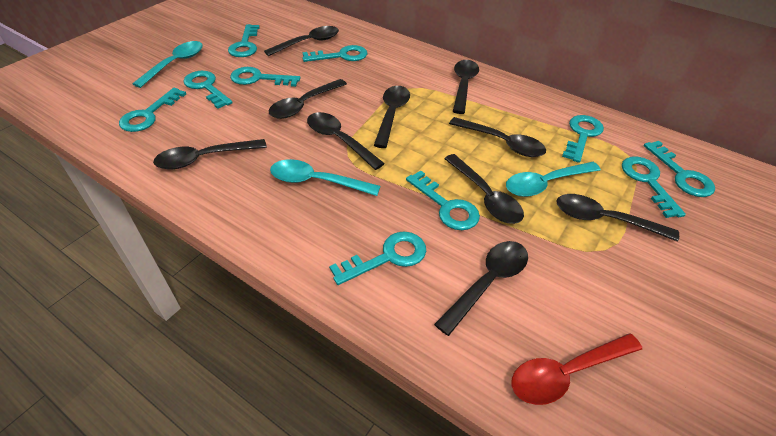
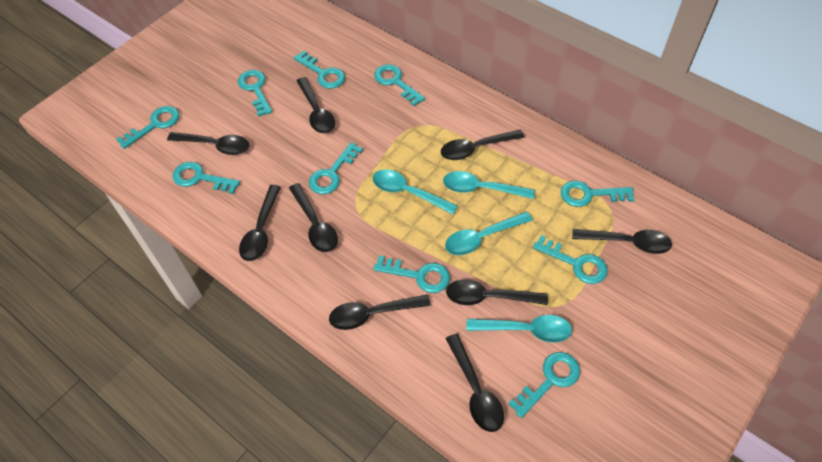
black spoon: 10 -> 9
red spoon: 1 -> 0
turquoise spoon: 3 -> 4

